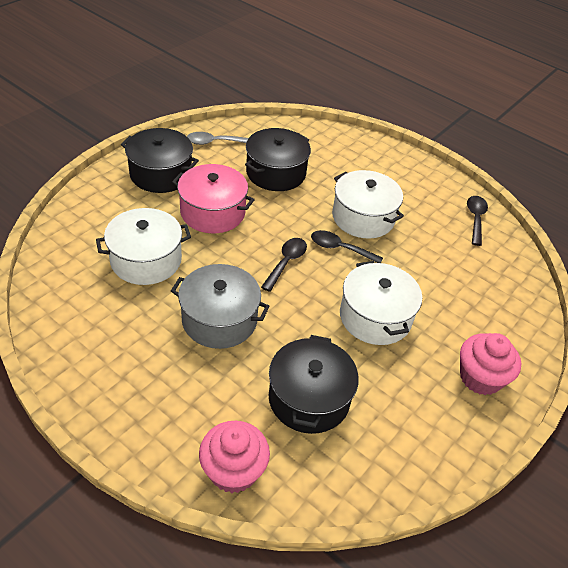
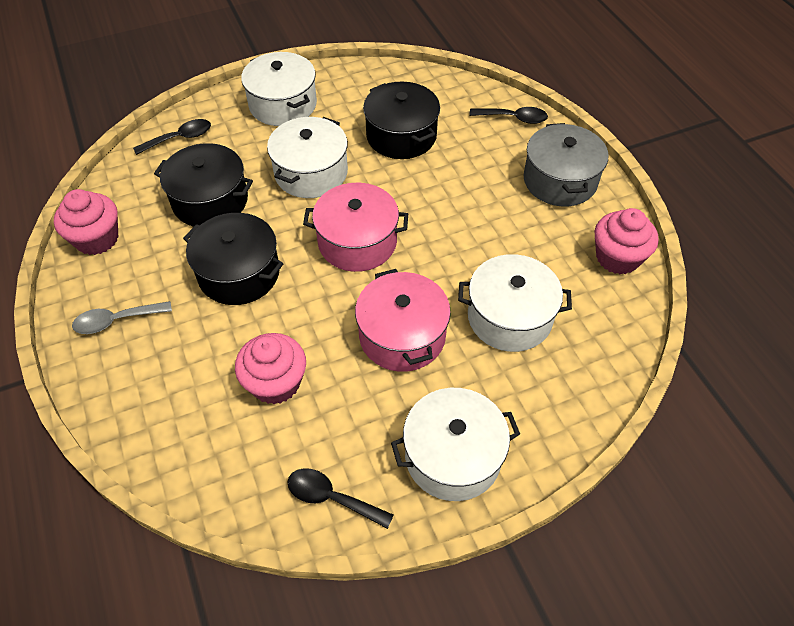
pink cupcake: 2 -> 3
pink pot: 1 -> 2
white pot: 3 -> 4

